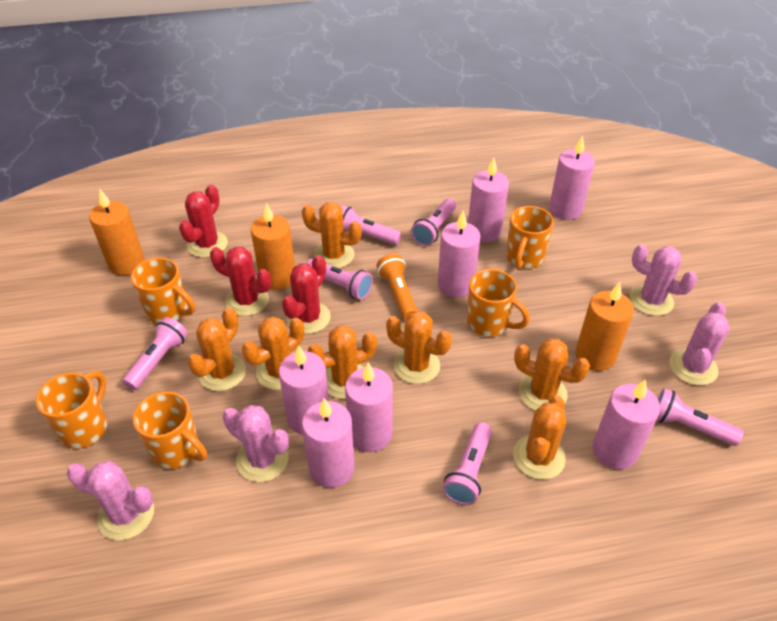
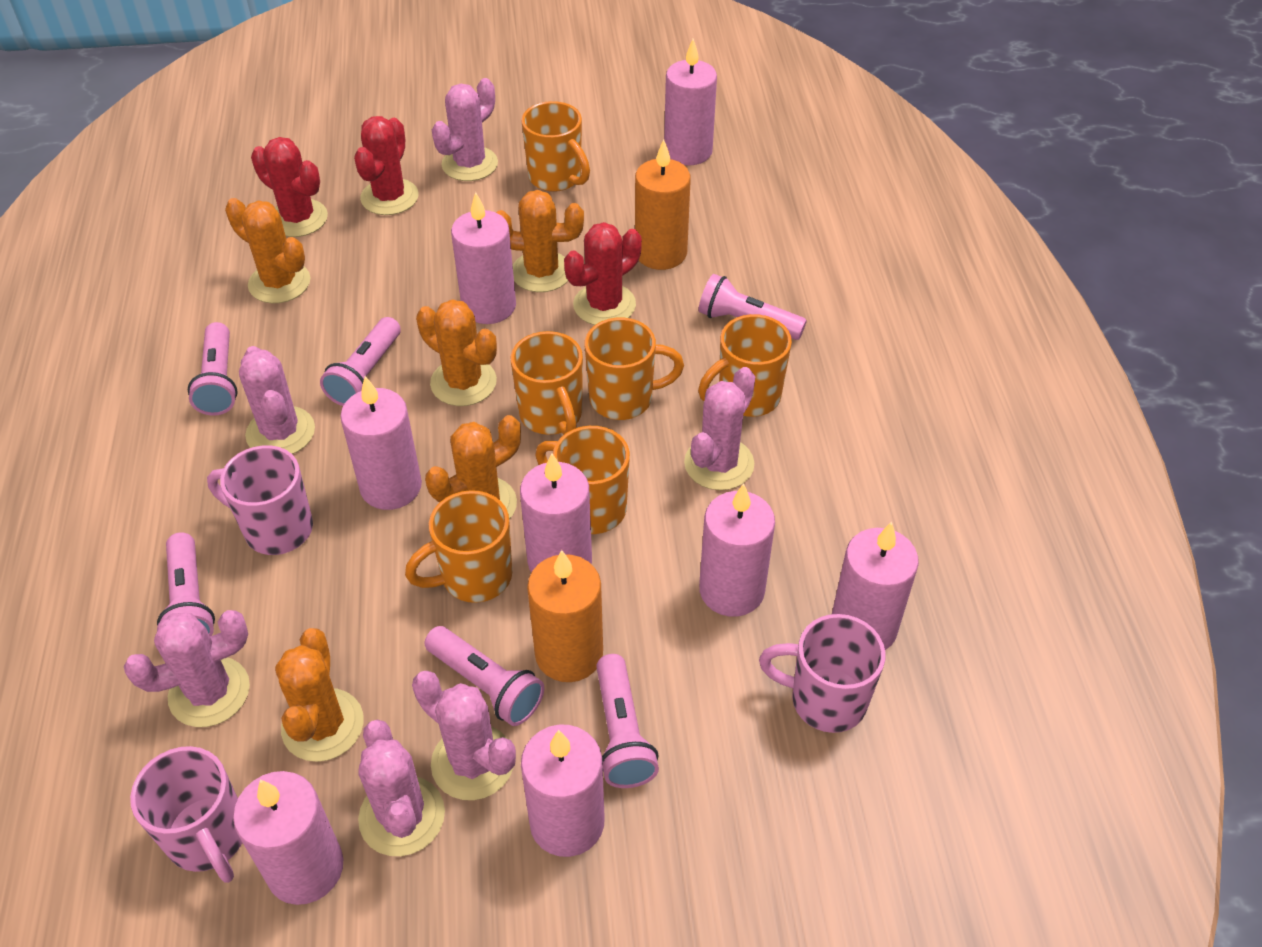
orange cactus: 7 -> 5
orange candle: 3 -> 2
orange flashlight: 1 -> 0
orange mug: 5 -> 6
pink cactus: 4 -> 6
pink candle: 7 -> 8
pink mug: 0 -> 3

